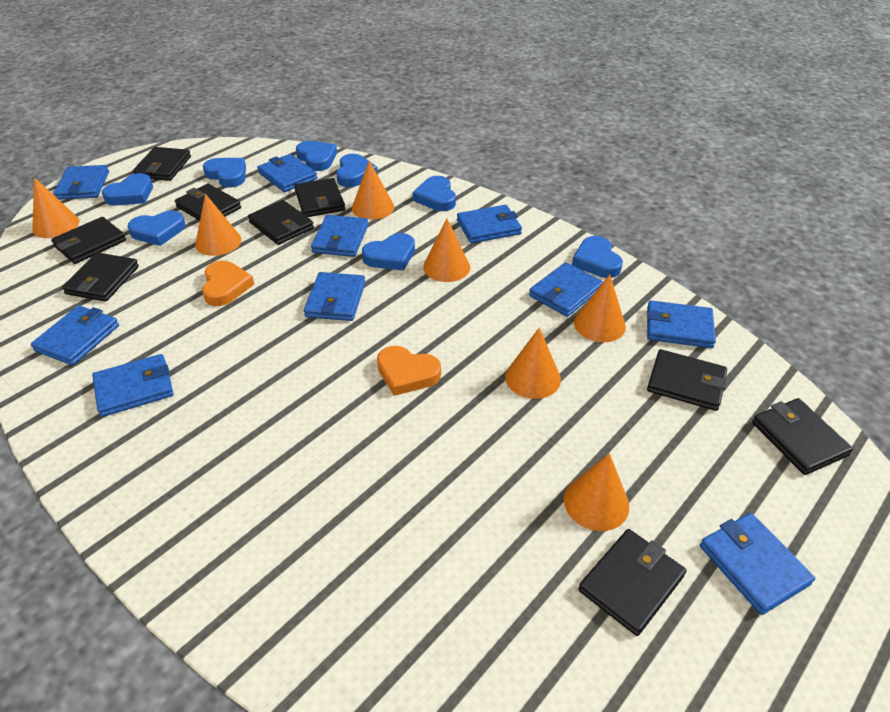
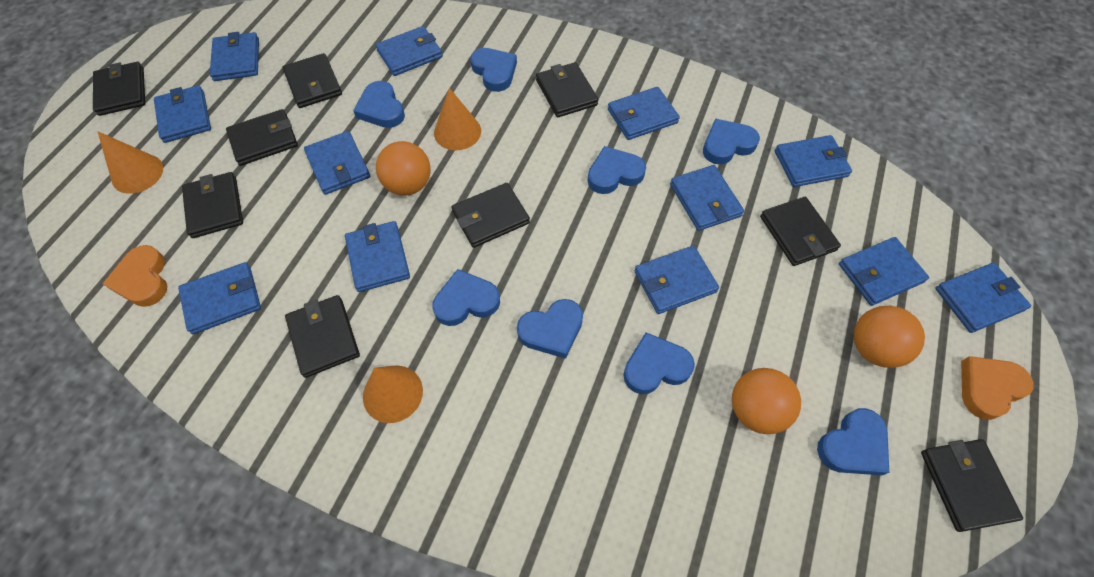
blue wallet: 10 -> 12
orange ball: 0 -> 3
orange cone: 7 -> 3

